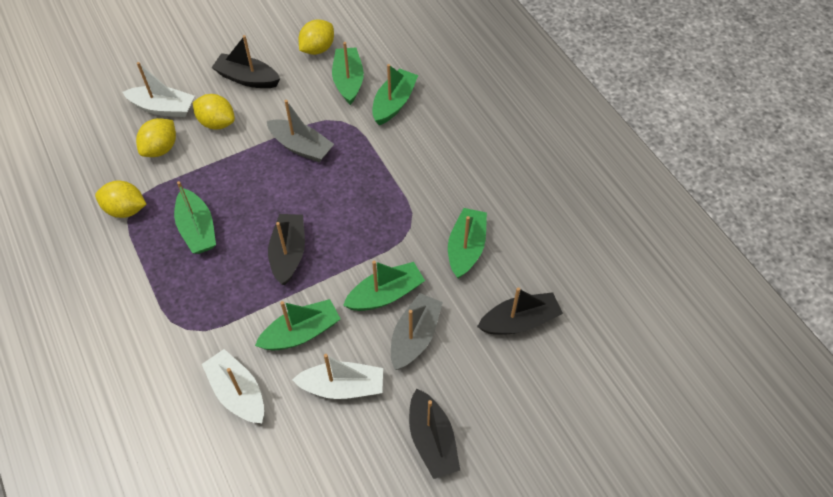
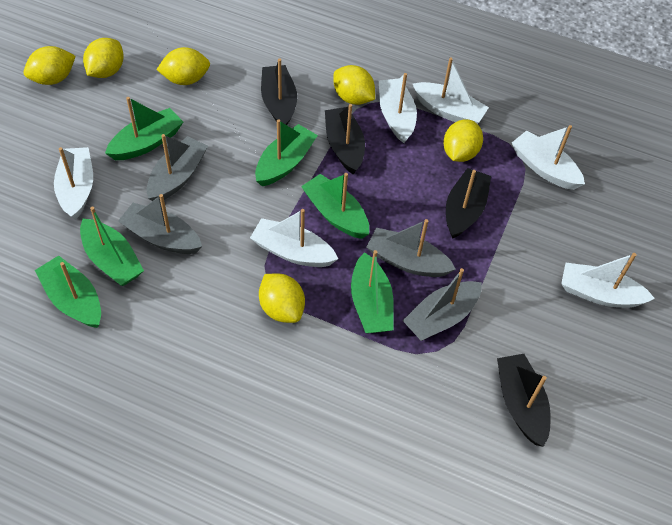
grey boat: 2 -> 4
white boat: 3 -> 6
yellow lemon: 4 -> 6

